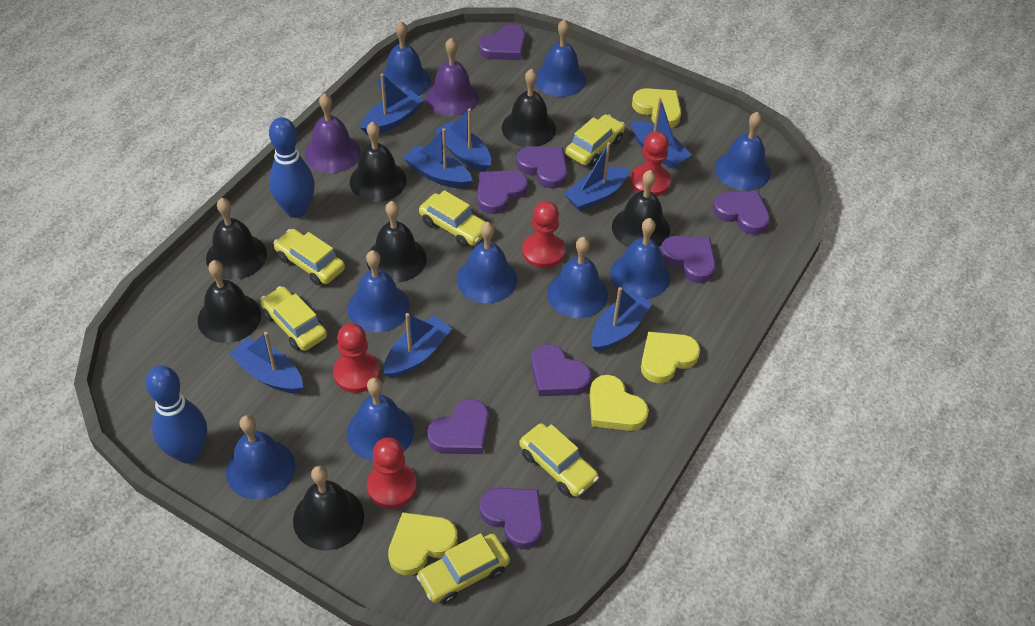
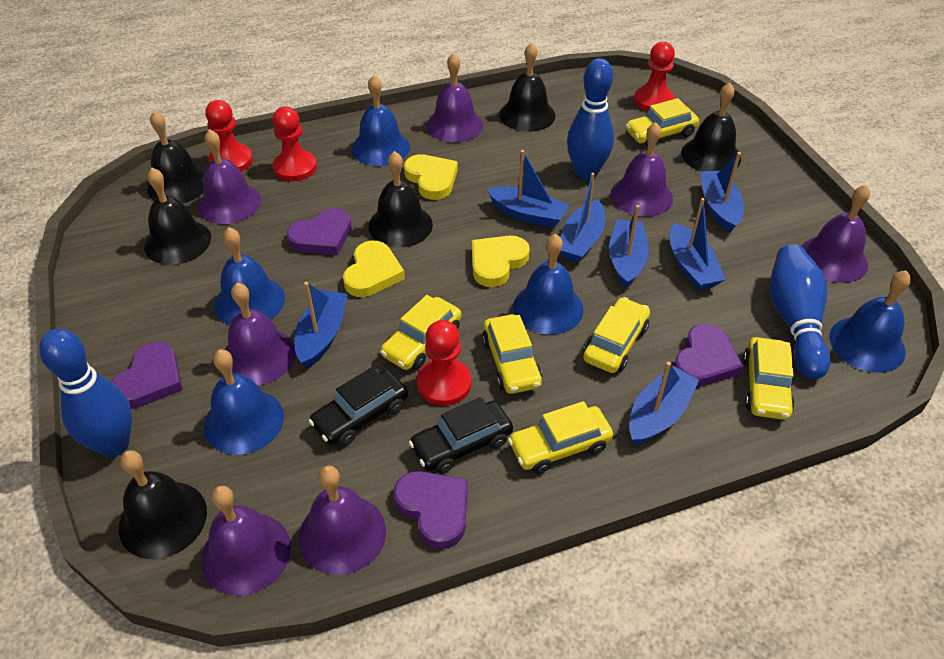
black bell: 7 -> 6
black car: 0 -> 2
blue bell: 9 -> 5
blue boat: 8 -> 7
blue bowling pin: 2 -> 3
purple bell: 2 -> 7
purple heart: 8 -> 4
yellow heart: 4 -> 3

